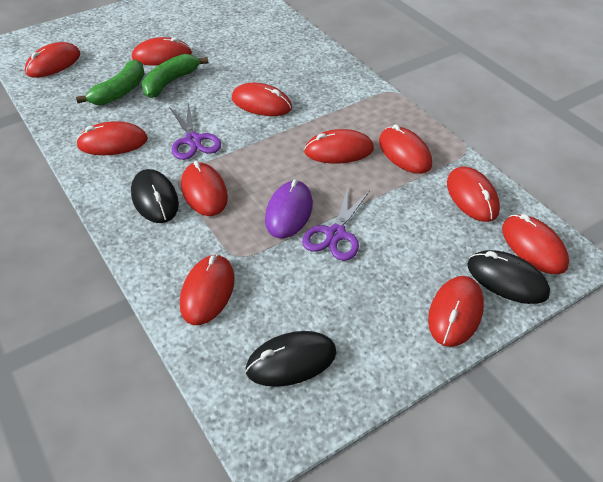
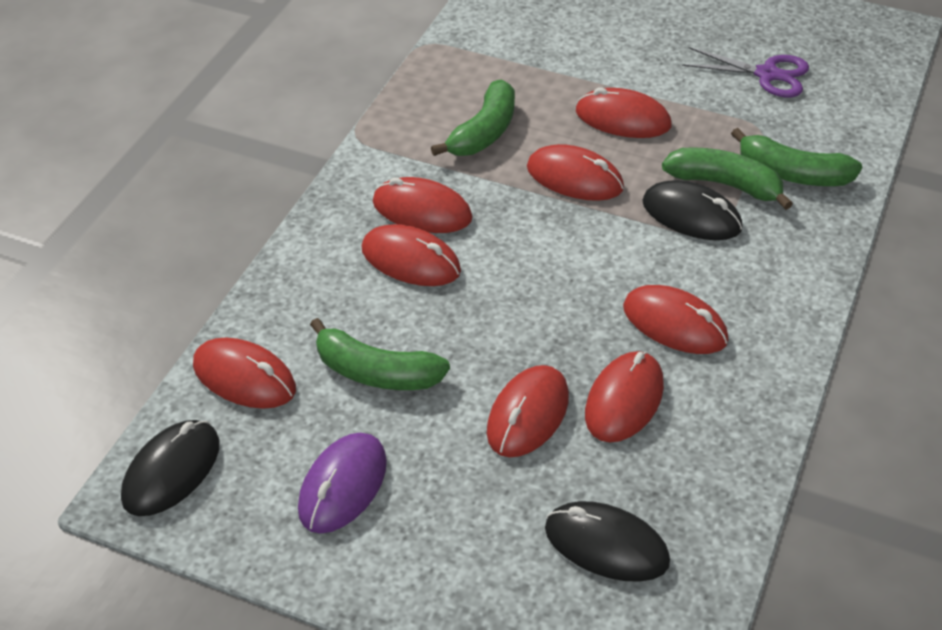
green banana: 2 -> 4
purple scissors: 2 -> 1
red mouse: 11 -> 8

